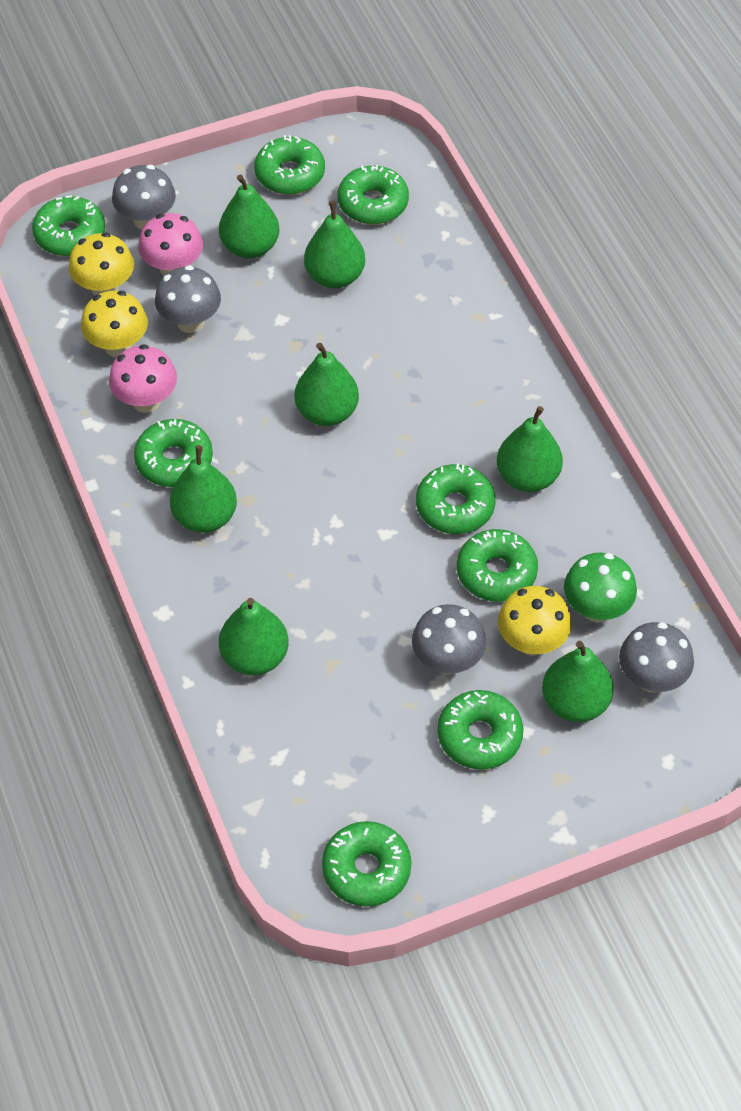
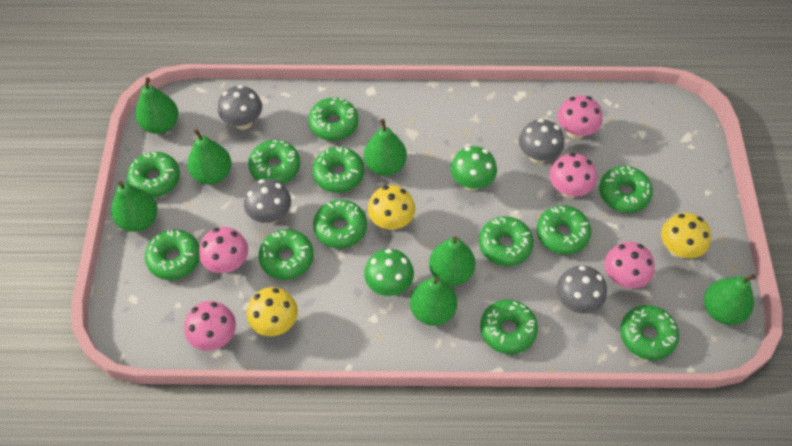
green donut: 8 -> 12
green mushroom: 1 -> 2
pink mushroom: 2 -> 5

